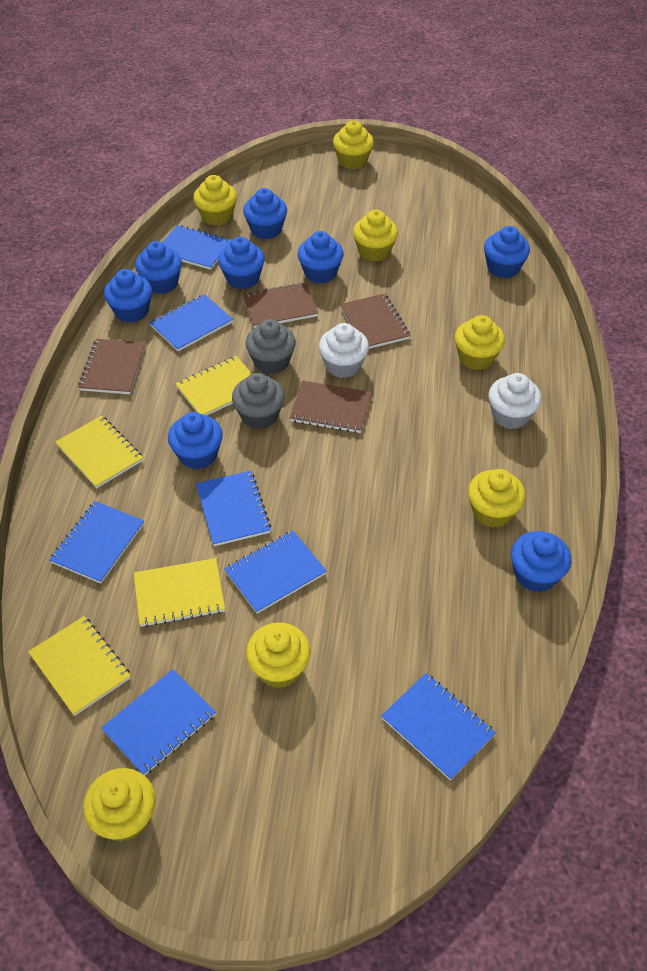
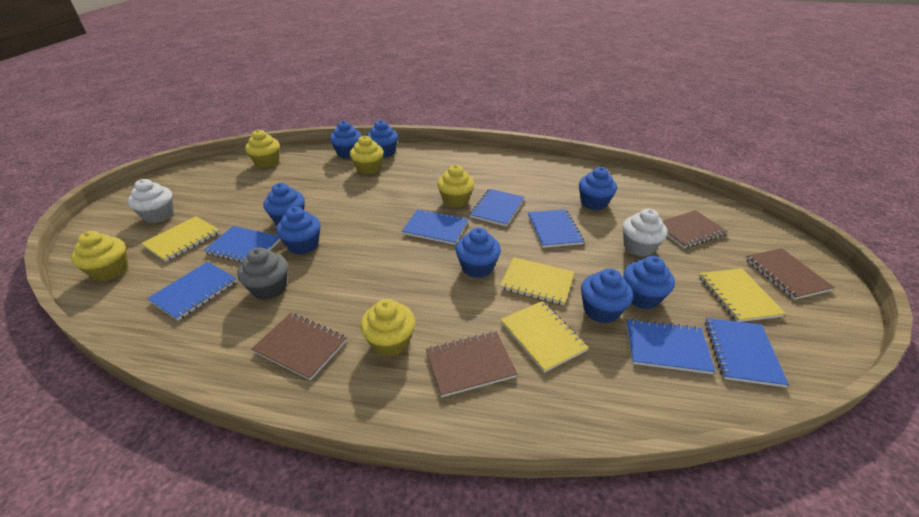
grey cupcake: 2 -> 1
yellow cupcake: 7 -> 5

